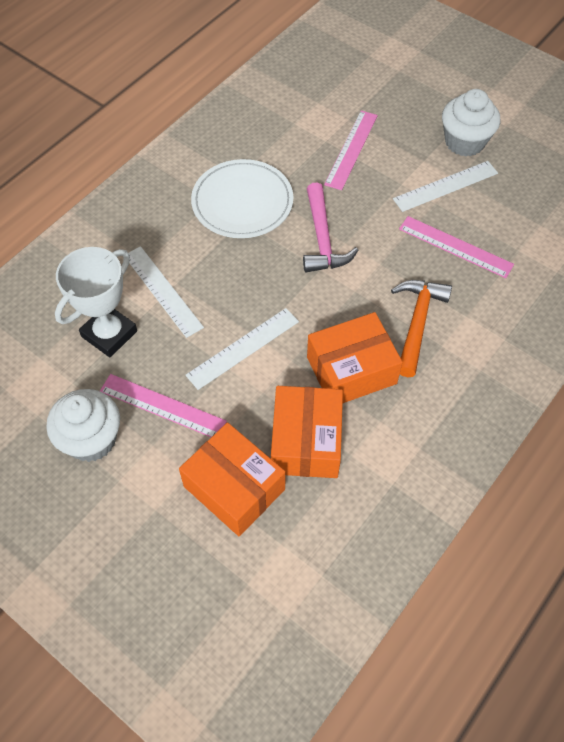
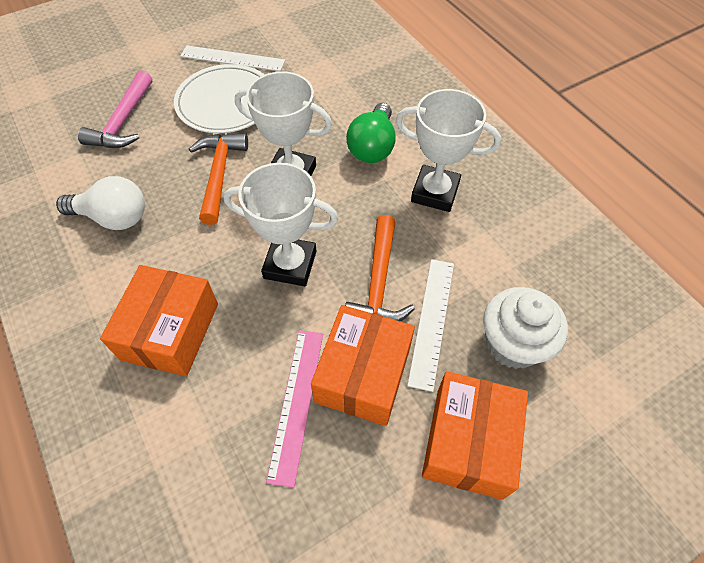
green light bulb: 0 -> 1
orange hammer: 1 -> 2
pink ruler: 3 -> 1
white cupcake: 2 -> 1
white light bulb: 0 -> 1
white ruler: 3 -> 2
white trophy: 1 -> 3

